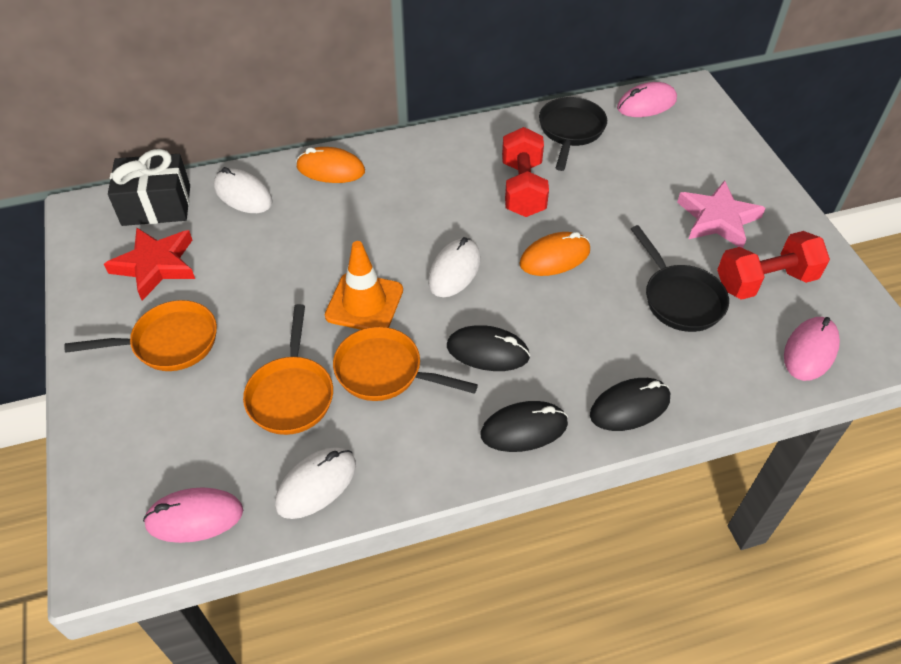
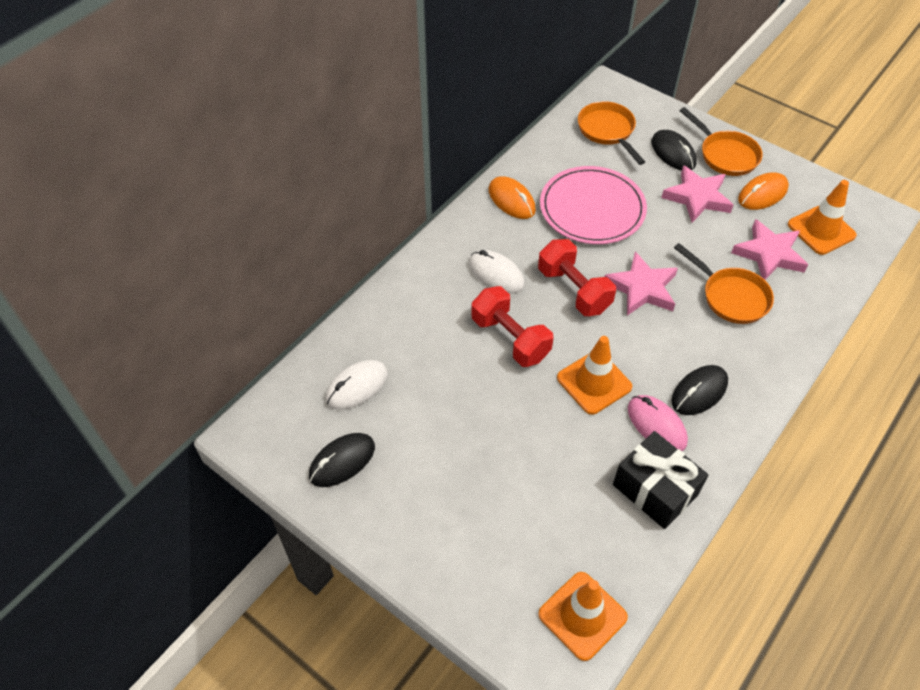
black pan: 2 -> 0
orange traffic cone: 1 -> 3
pink mouse: 3 -> 1
pink plate: 0 -> 1
pink star: 1 -> 3
red star: 1 -> 0
white mouse: 3 -> 2

